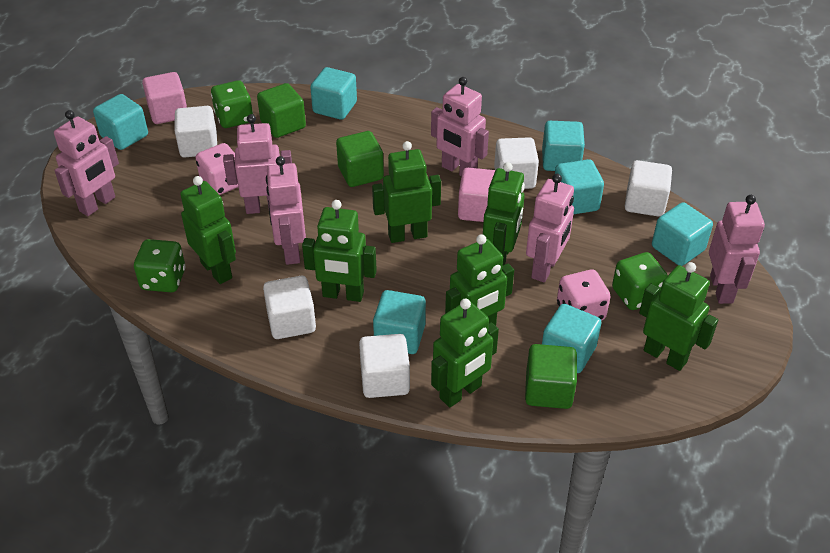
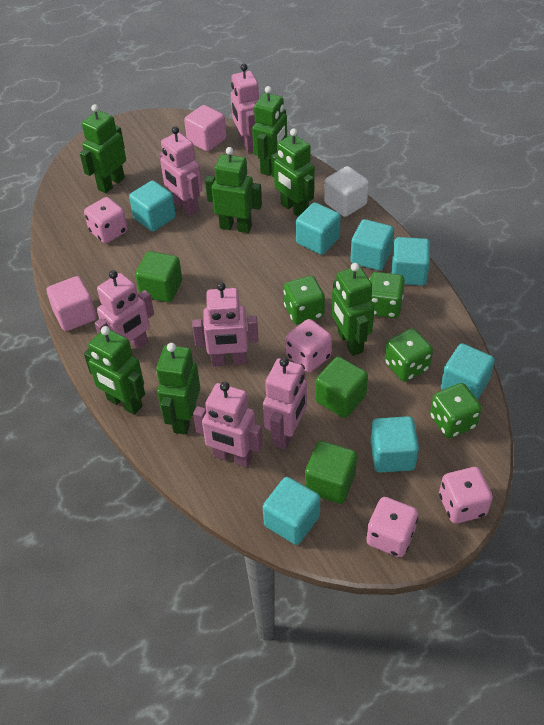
green dice: 3 -> 4
pink dice: 2 -> 4
white cube: 5 -> 1

